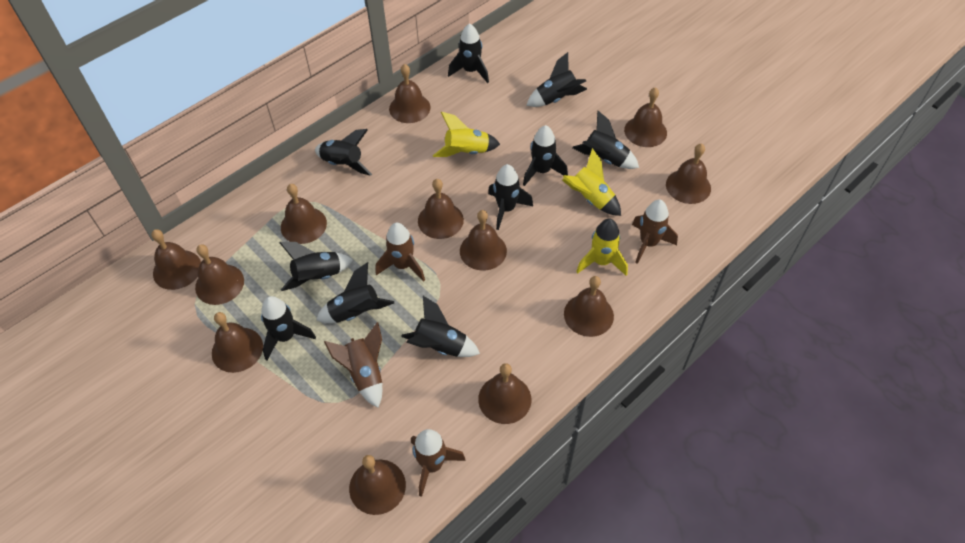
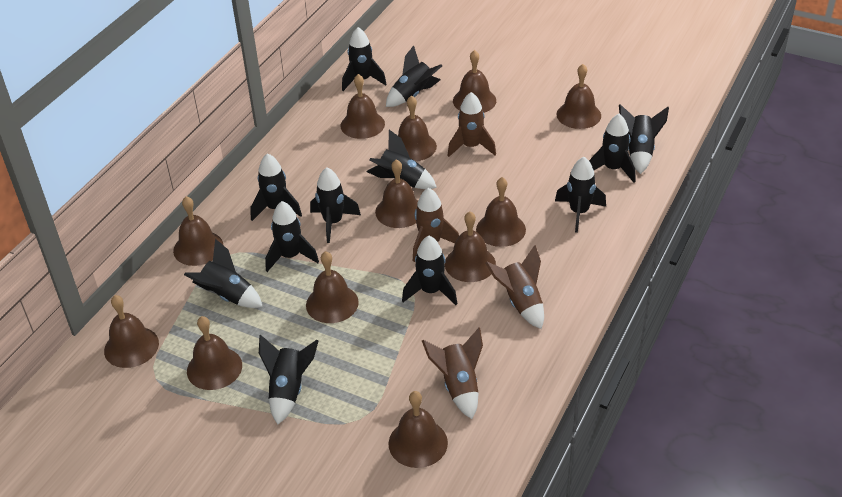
black rocket: 10 -> 12
yellow rocket: 3 -> 0

